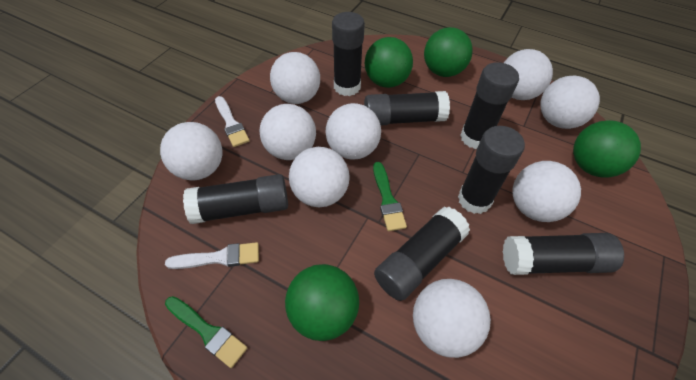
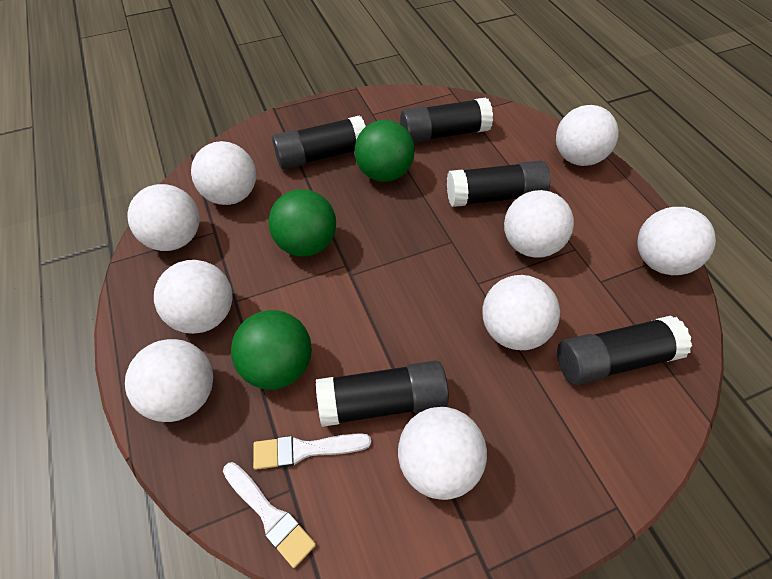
black glue stick: 7 -> 5
green ball: 4 -> 3
green brush: 2 -> 0

